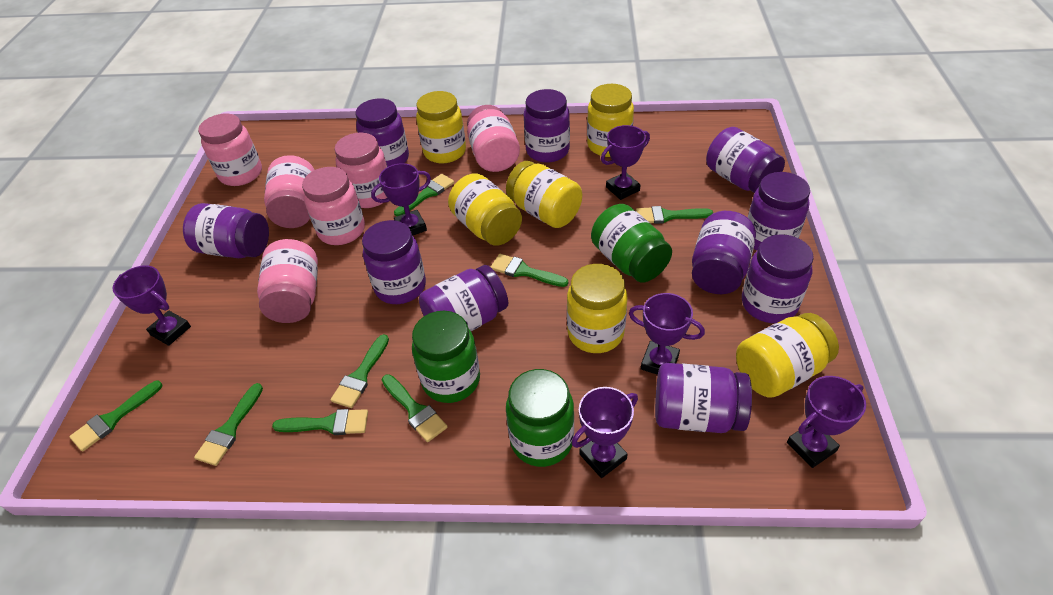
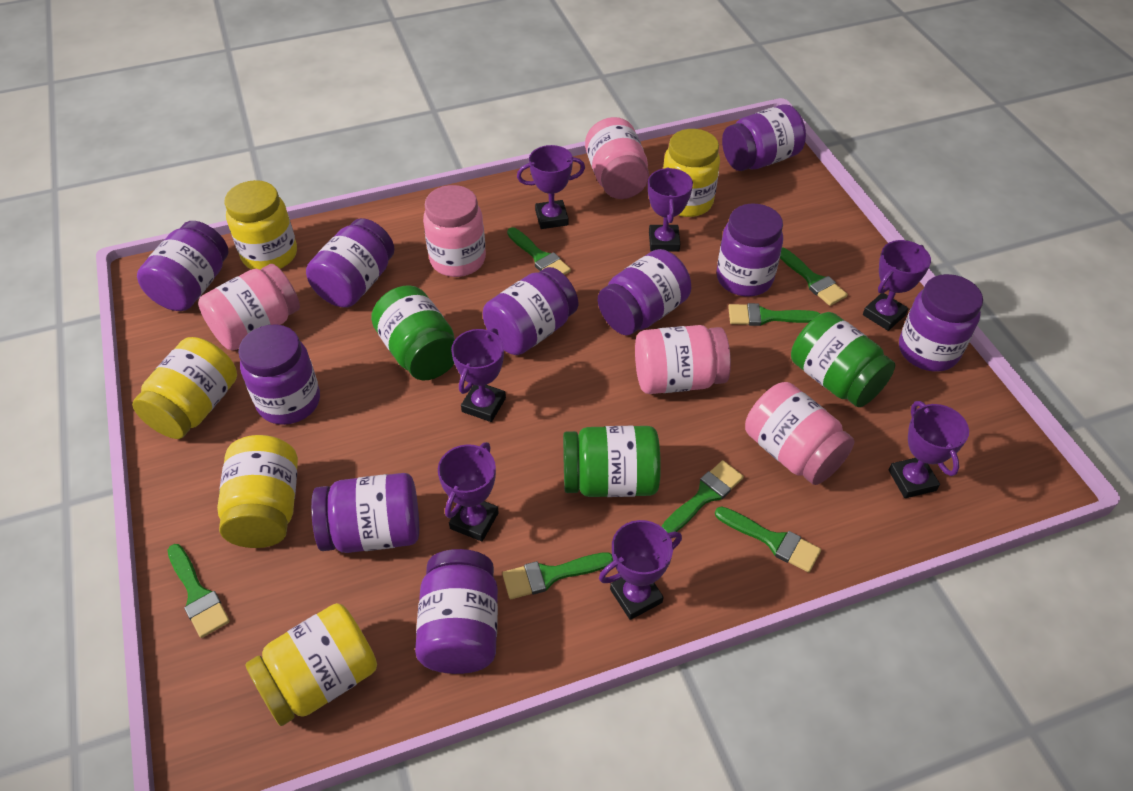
green brush: 8 -> 7
pink jar: 6 -> 5
purple trophy: 6 -> 7
yellow jar: 6 -> 5

